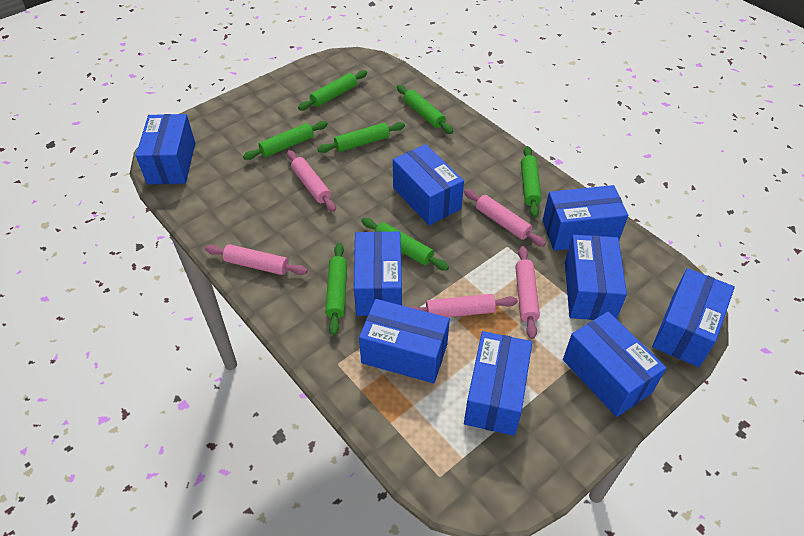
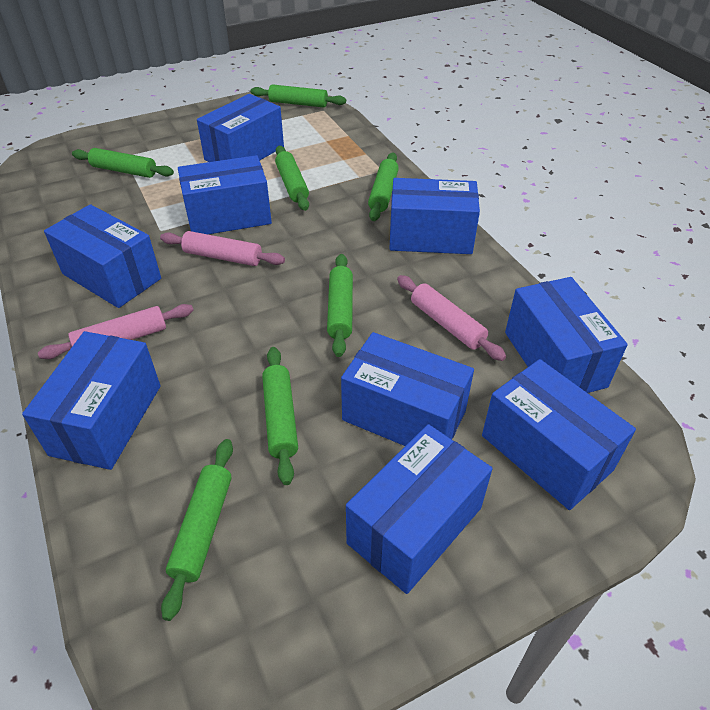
pink rolling pin: 5 -> 3

